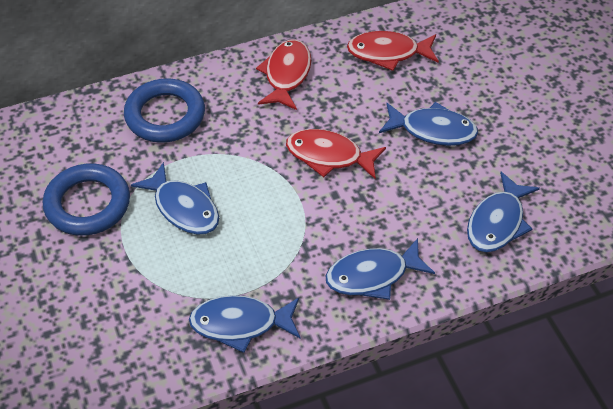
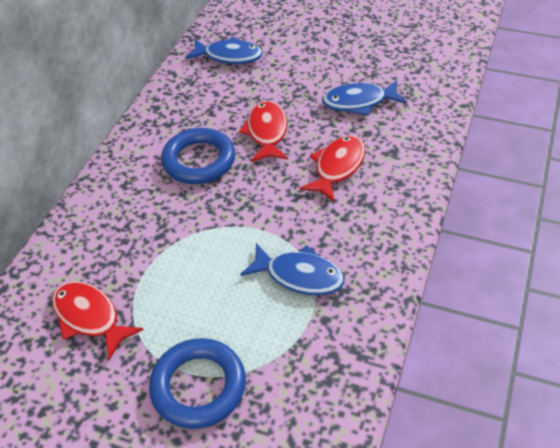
blue fish: 5 -> 3

